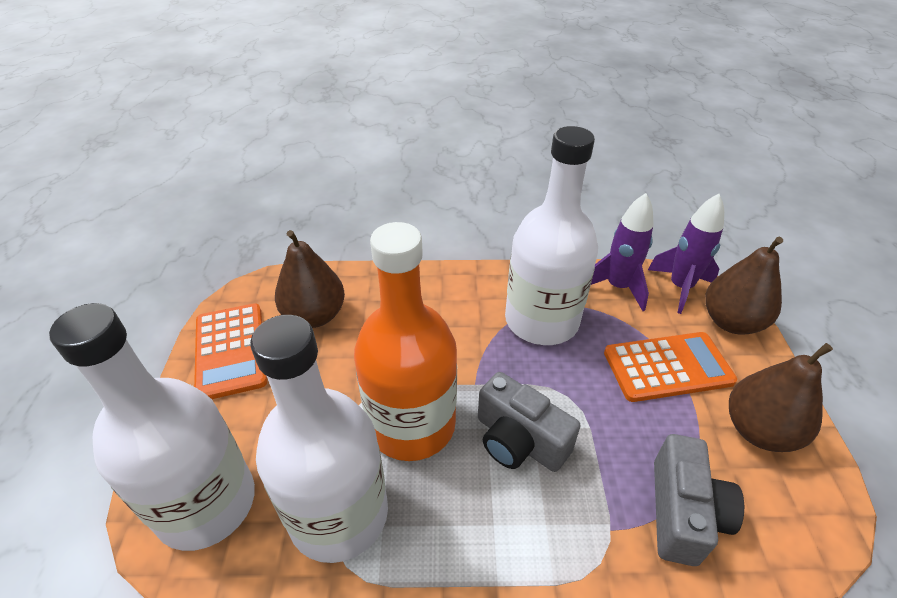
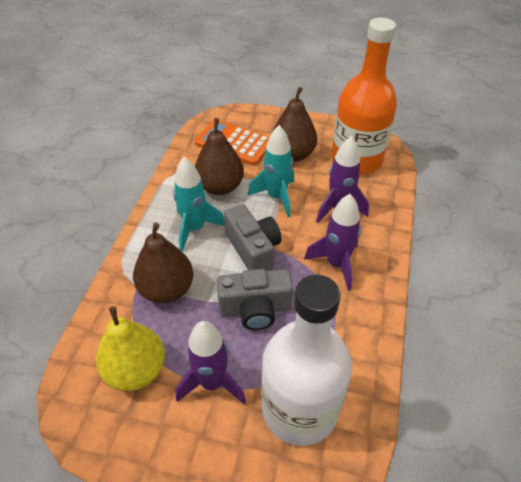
orange calculator: 2 -> 1
purple rocket: 2 -> 3
turquoise rocket: 0 -> 2
white bottle: 3 -> 1
yellow pear: 0 -> 1

